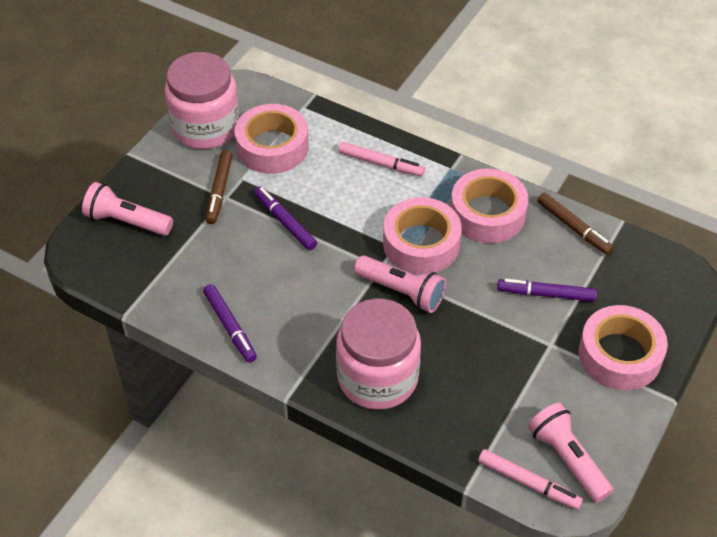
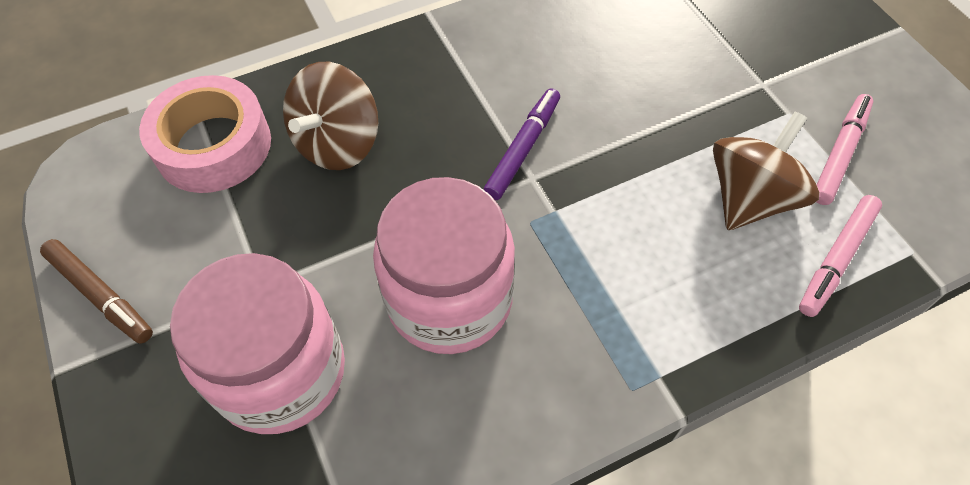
brown marker: 2 -> 1
brown spinning top: 0 -> 2
pink flashlight: 3 -> 0
pink tape: 4 -> 1
purple marker: 3 -> 1

